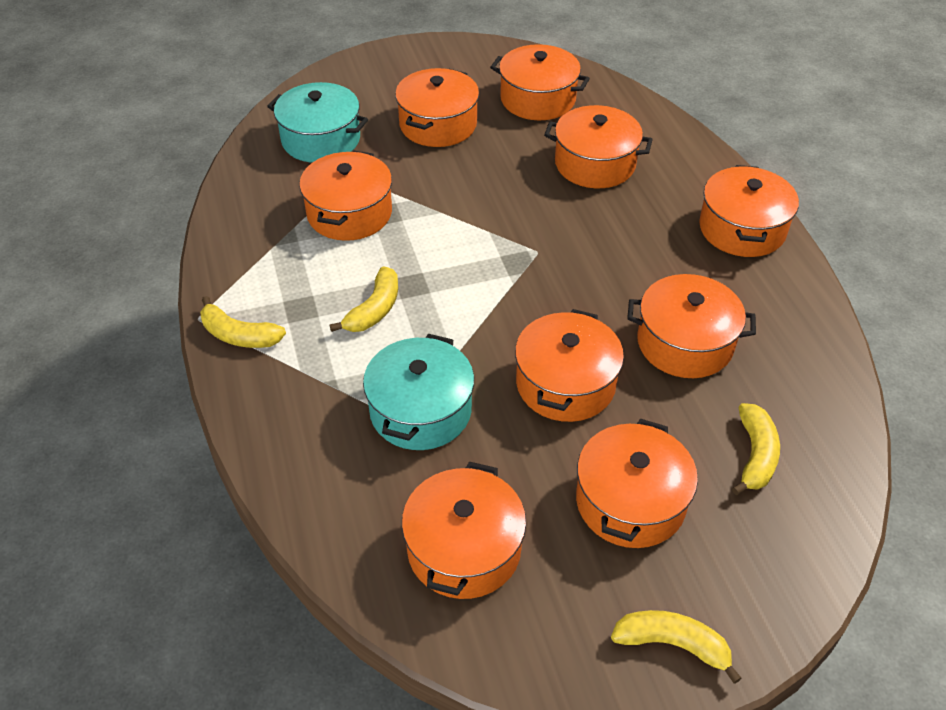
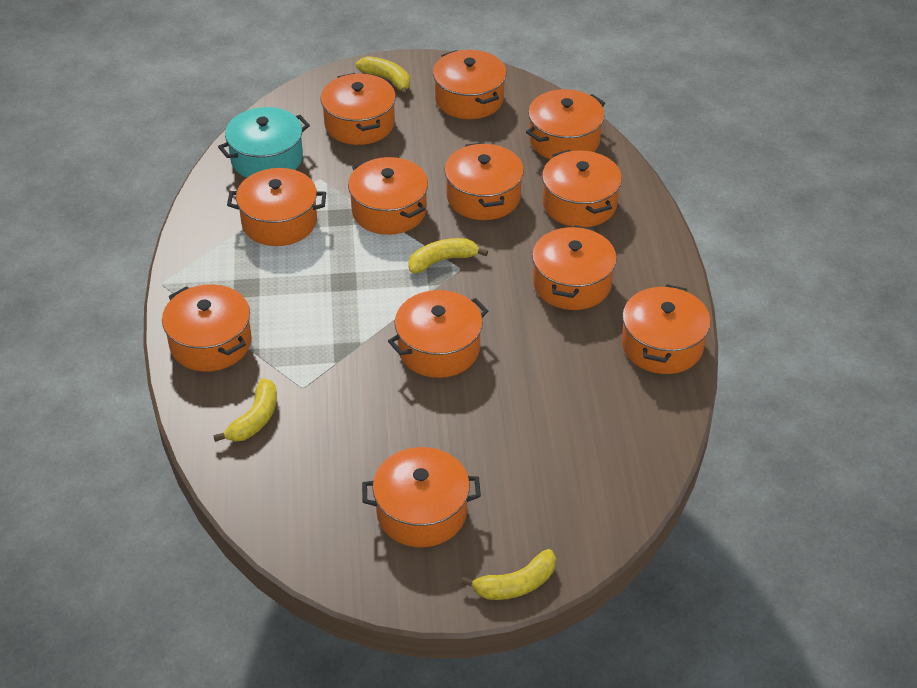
orange pot: 9 -> 12
turquoise pot: 2 -> 1

